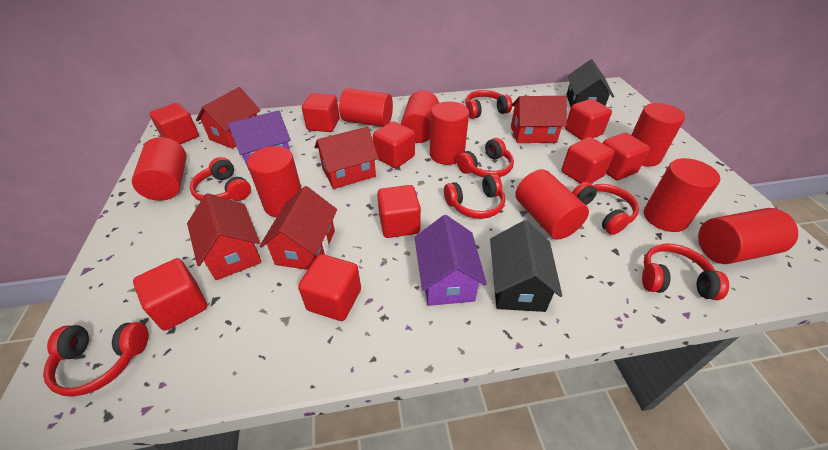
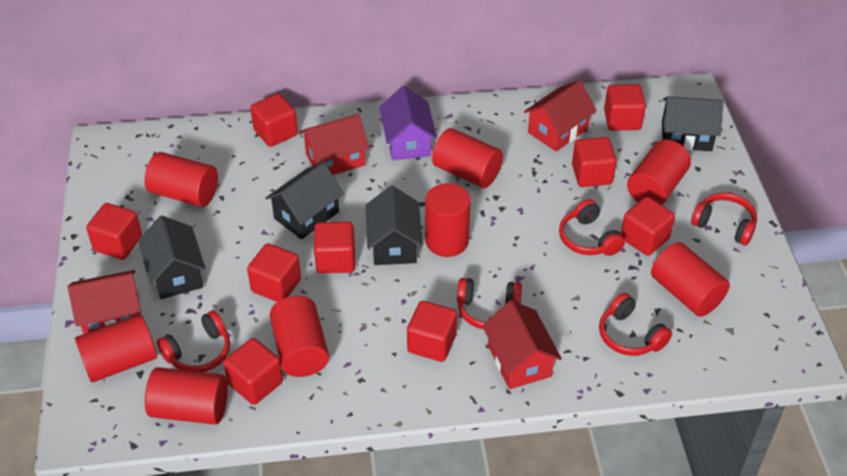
black house: 2 -> 4
purple house: 2 -> 1
red cylinder: 9 -> 8
red headphones: 7 -> 5
red house: 5 -> 4

